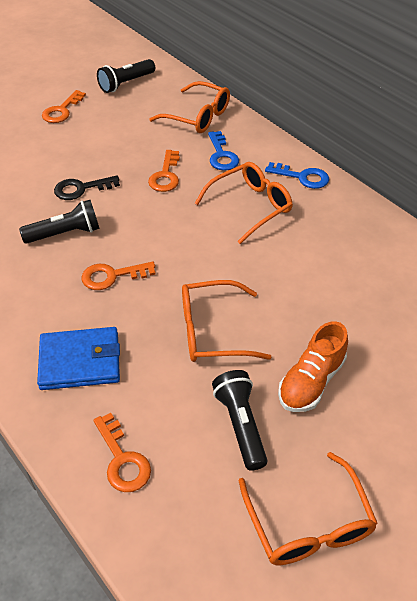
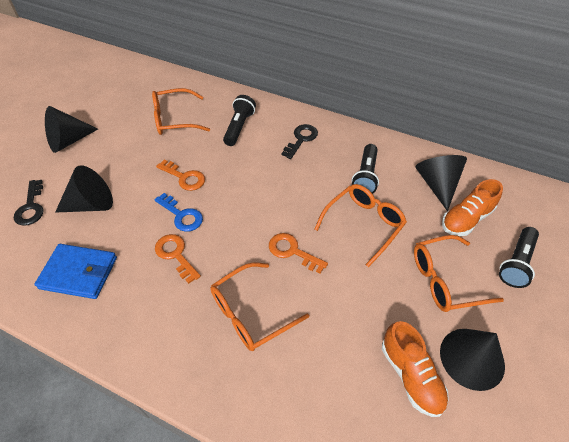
black cone: 0 -> 4
black key: 1 -> 2
blue key: 2 -> 1
orange key: 4 -> 3
orange shoe: 1 -> 2

